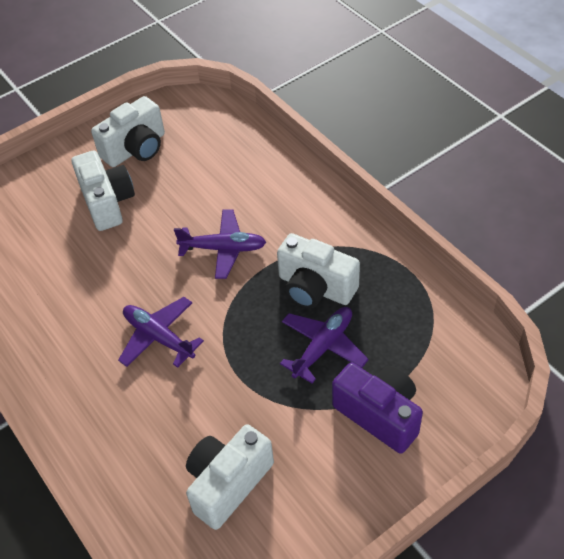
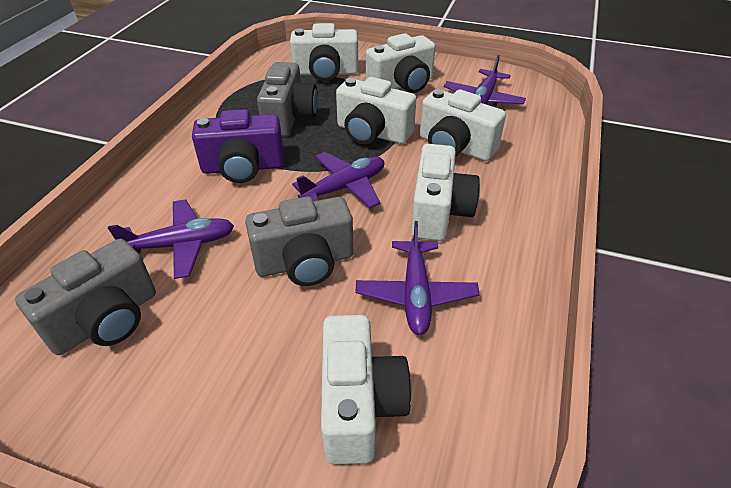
grey camera: 0 -> 3
purple plane: 3 -> 4
white camera: 4 -> 6

